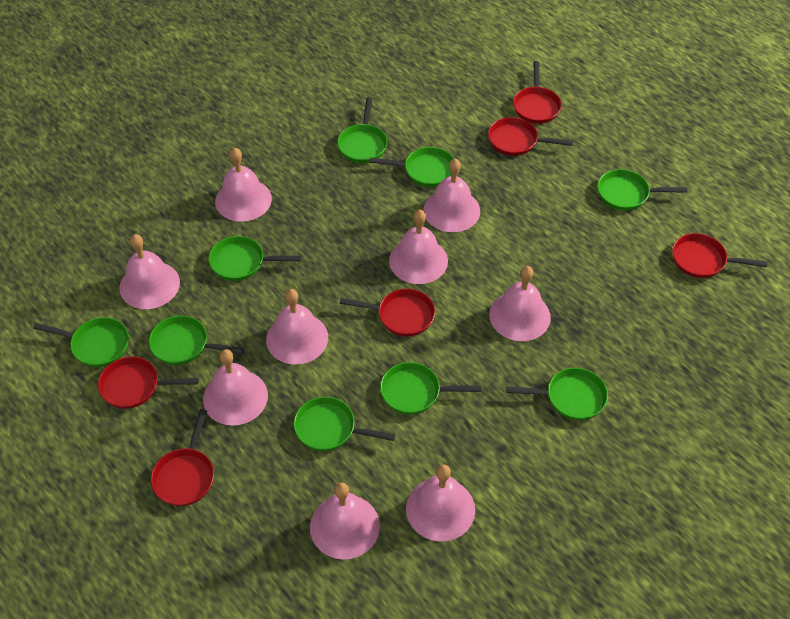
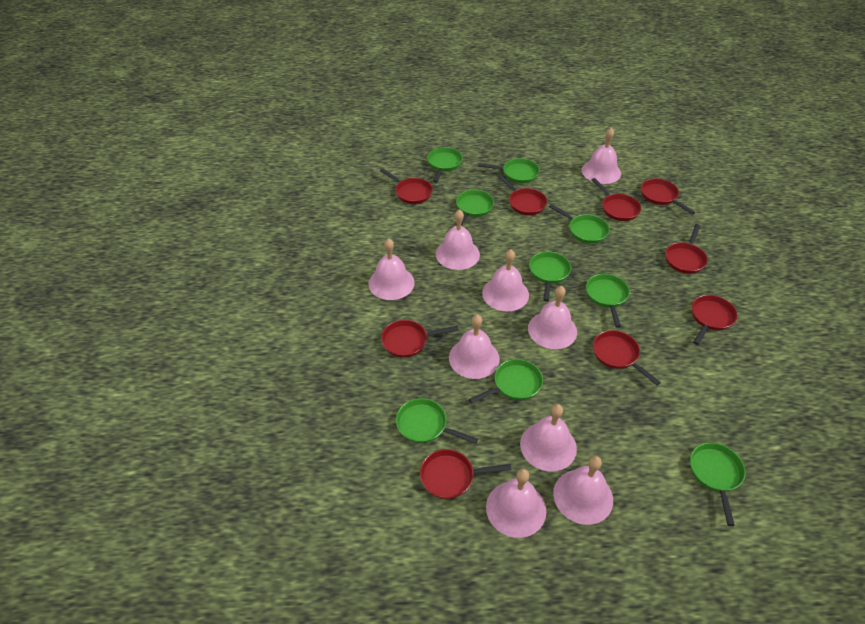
red pan: 6 -> 9

